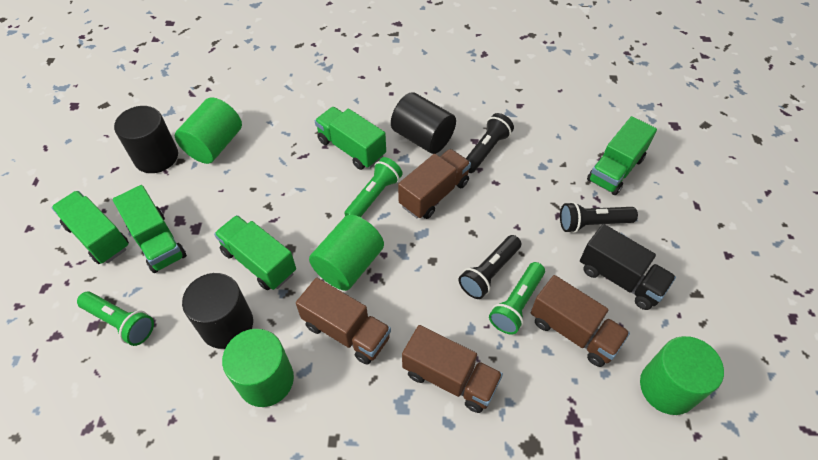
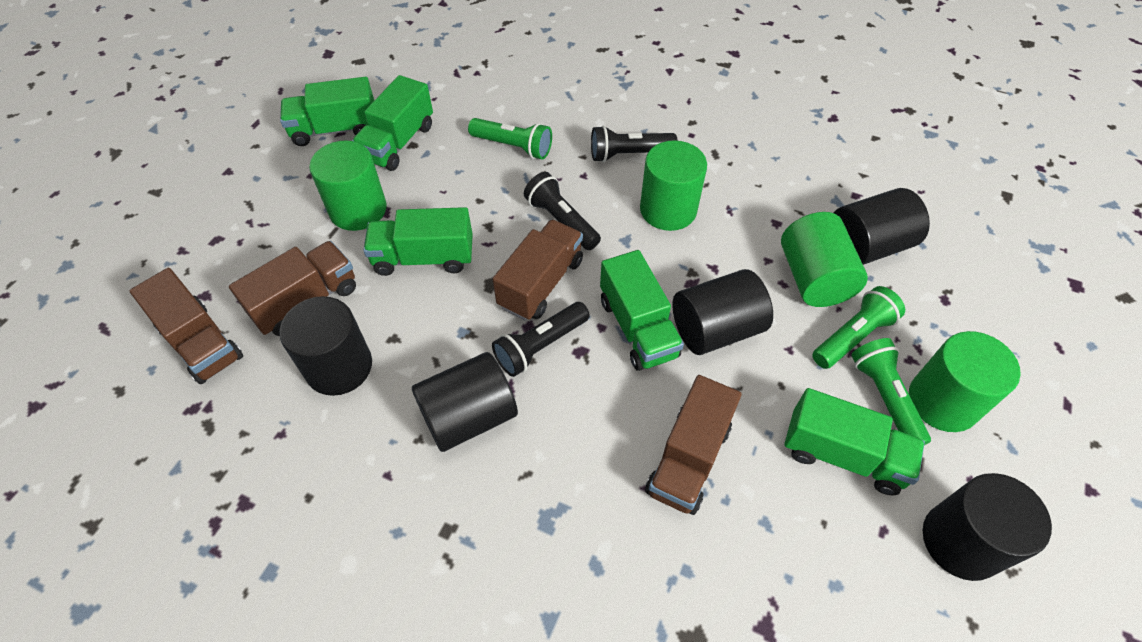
black cylinder: 3 -> 5
black truck: 1 -> 0

